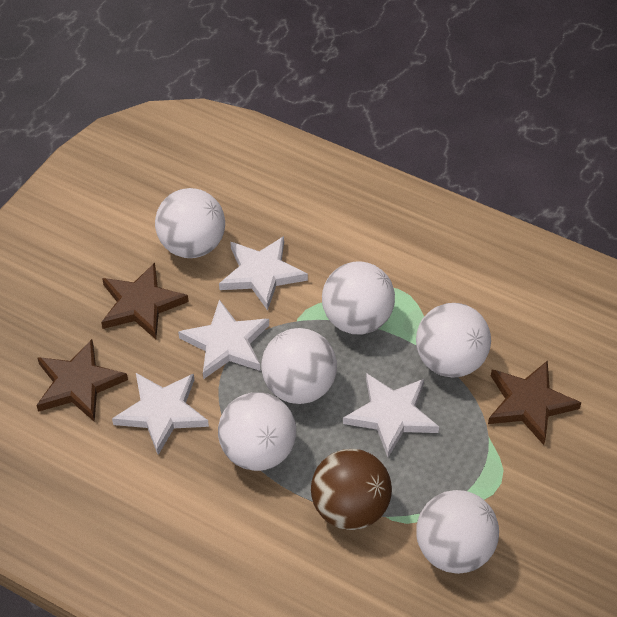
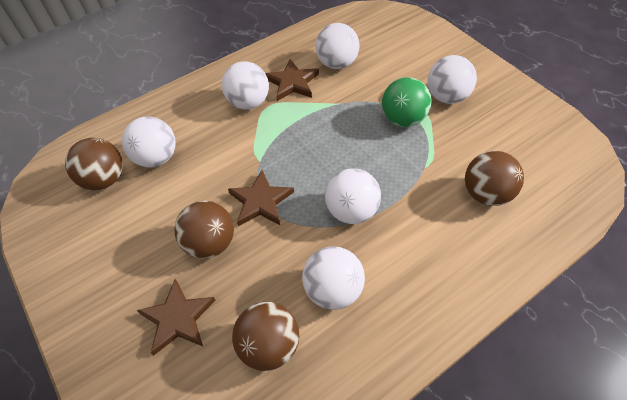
brown ball: 1 -> 4
green ball: 0 -> 1
white star: 4 -> 0

